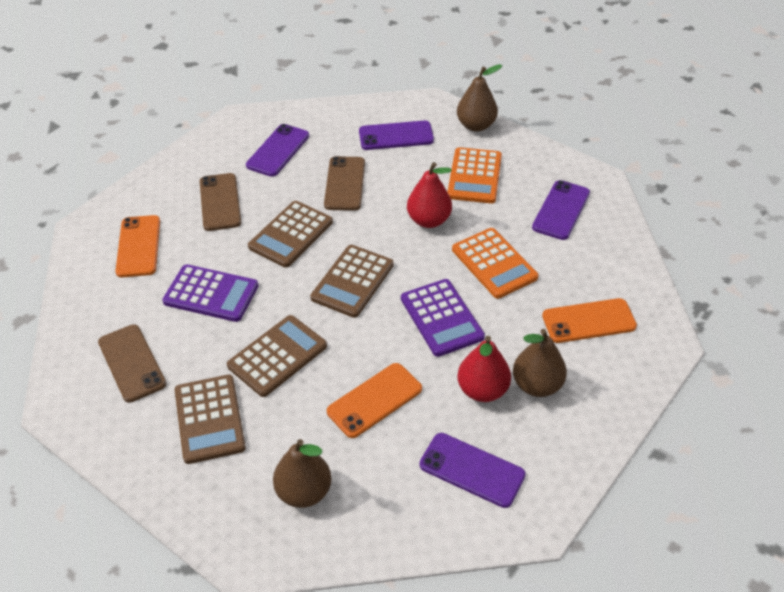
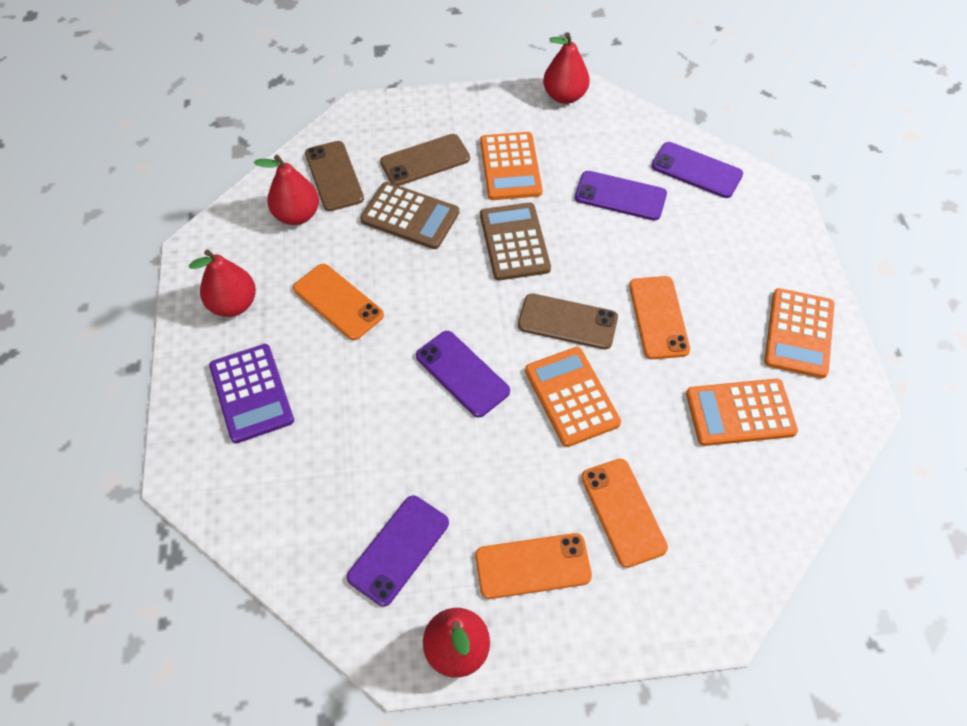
brown calculator: 4 -> 2
brown pear: 3 -> 0
orange calculator: 2 -> 4
orange phone: 3 -> 4
purple calculator: 2 -> 1
red pear: 2 -> 4

